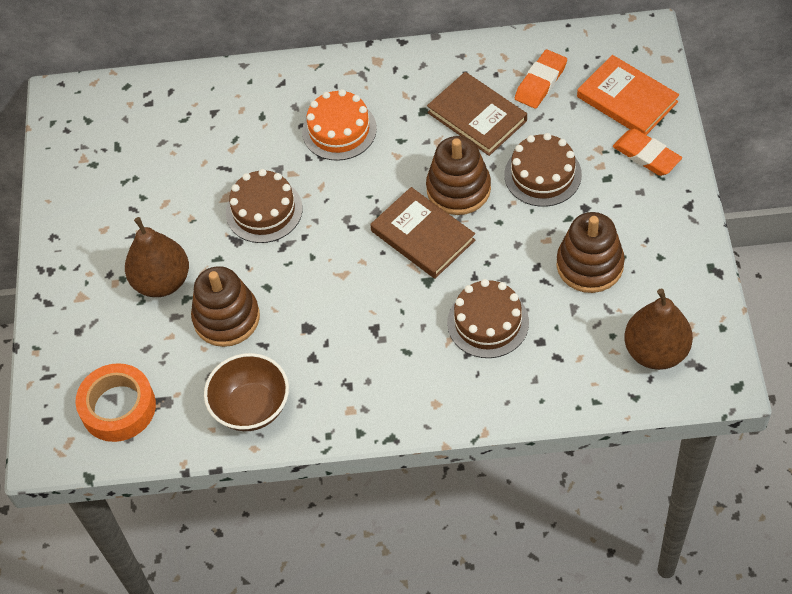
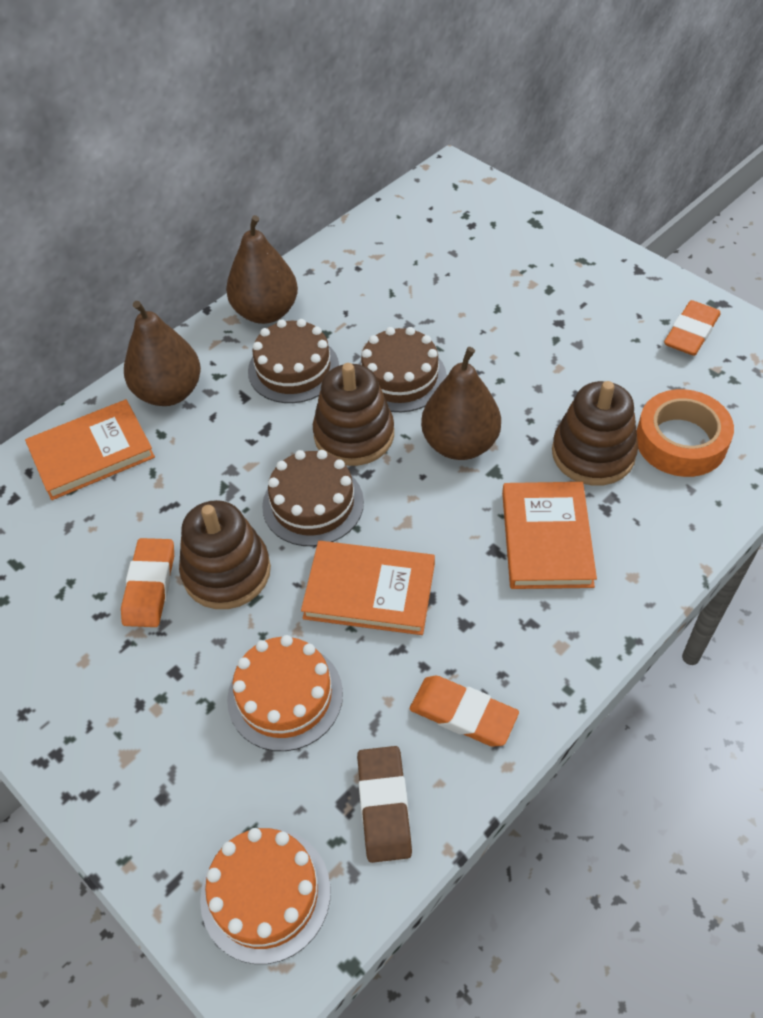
brown book: 2 -> 0
brown bowl: 1 -> 0
brown eraser: 0 -> 1
brown pear: 2 -> 3
orange book: 1 -> 3
orange cake: 1 -> 2
orange eraser: 2 -> 3

